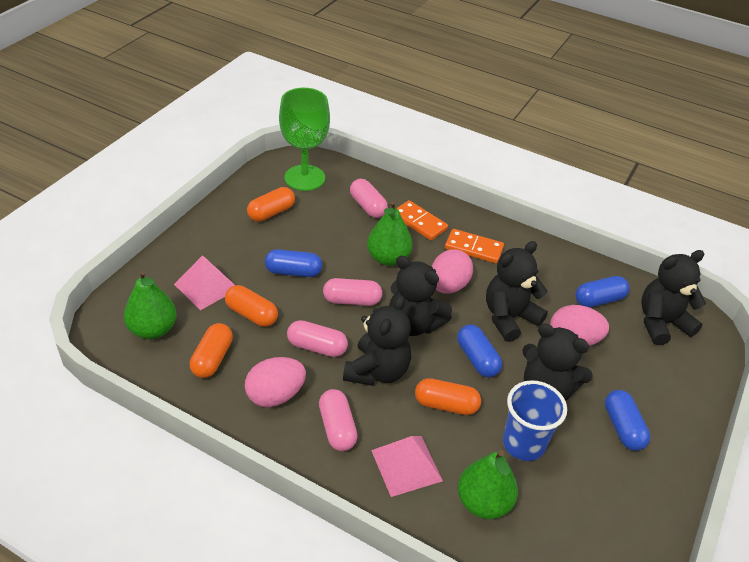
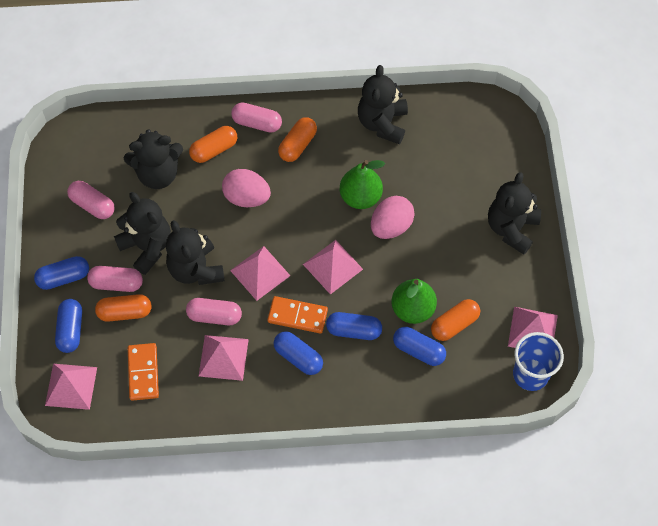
blue capsule: 4 -> 5
green goblet: 1 -> 0
green pear: 3 -> 2
pink egg: 3 -> 2
pink pyramid: 2 -> 5

